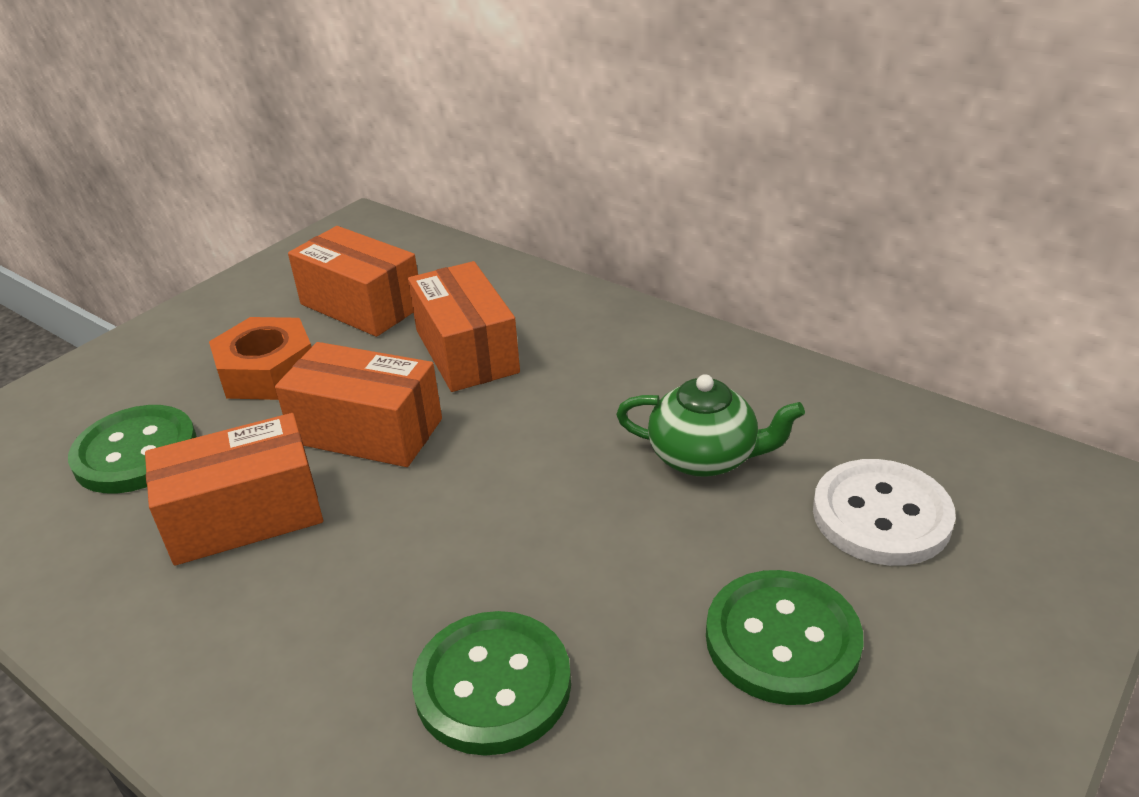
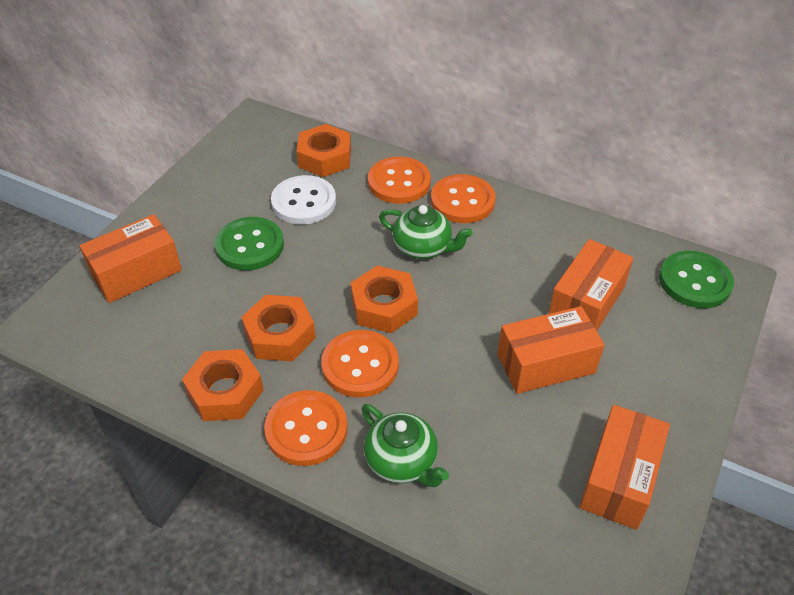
green button: 3 -> 2
green teapot: 1 -> 2
orange button: 0 -> 4
orange nut: 1 -> 4

